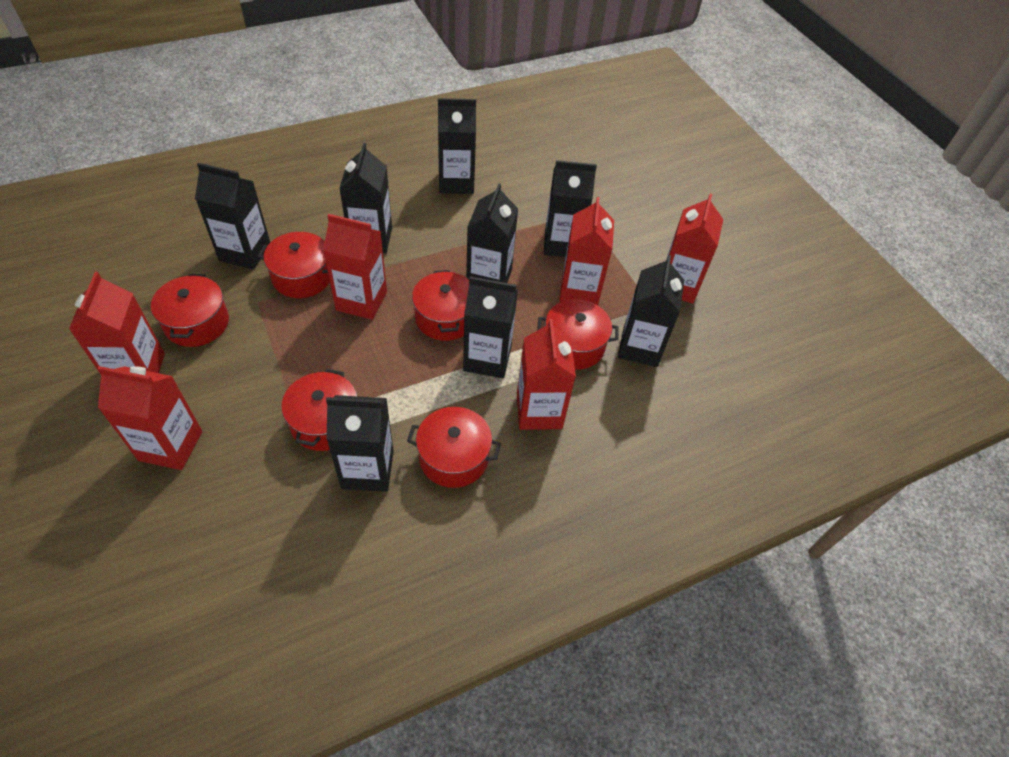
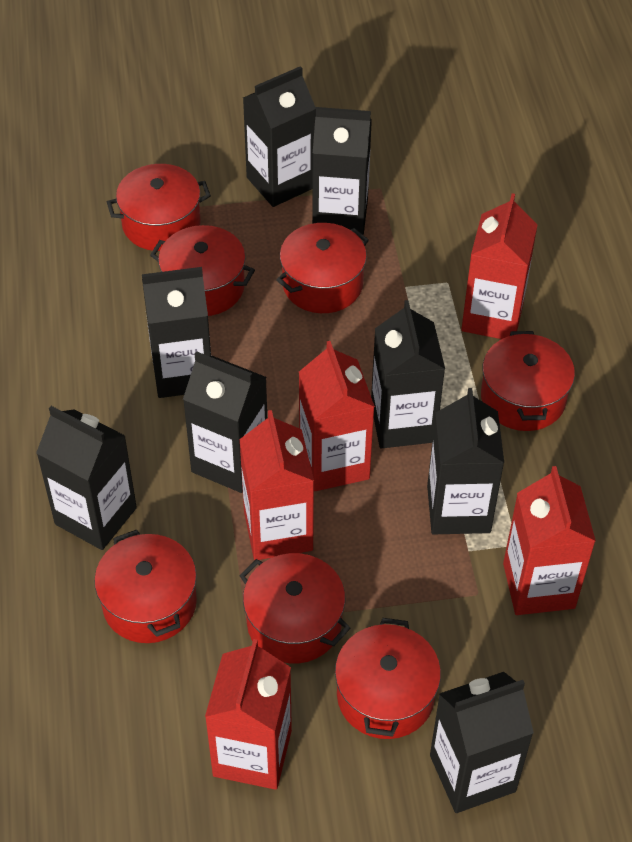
red carton: 6 -> 5
red pot: 6 -> 7

